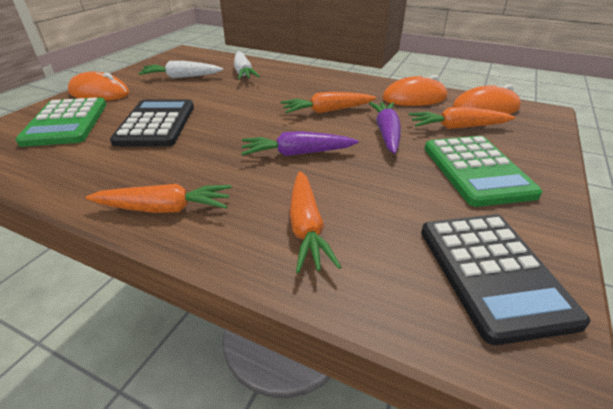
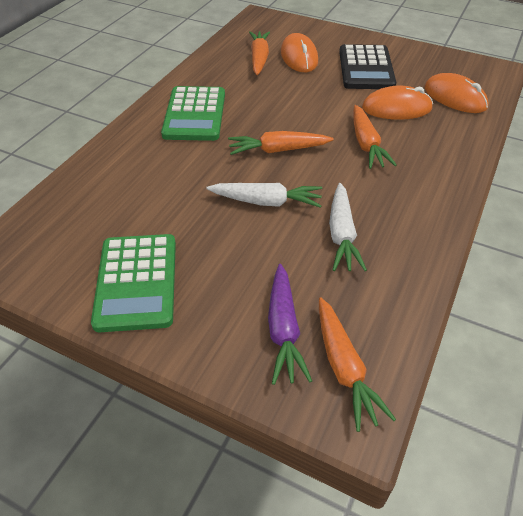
black calculator: 2 -> 1
purple carrot: 2 -> 1

